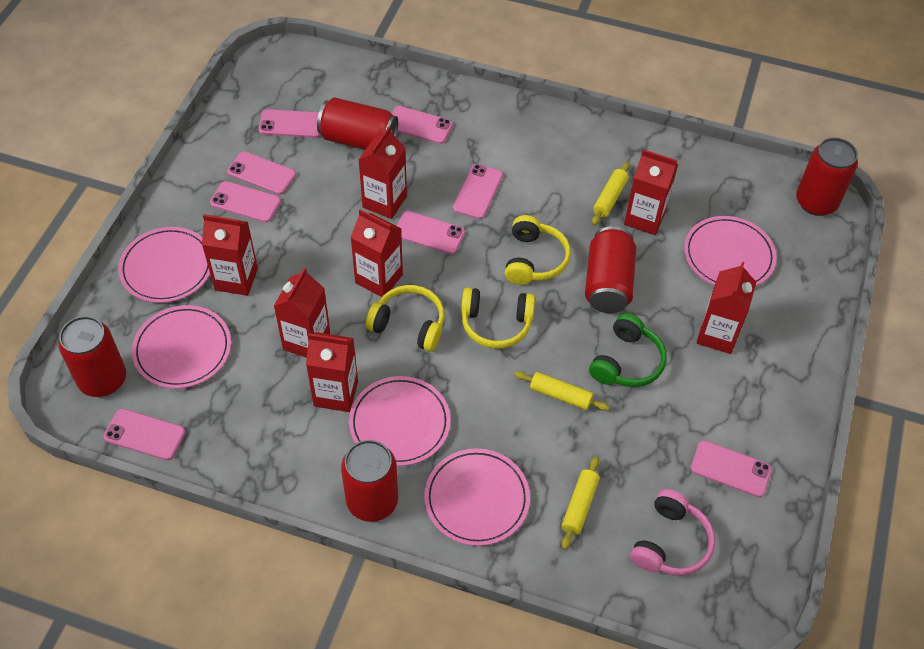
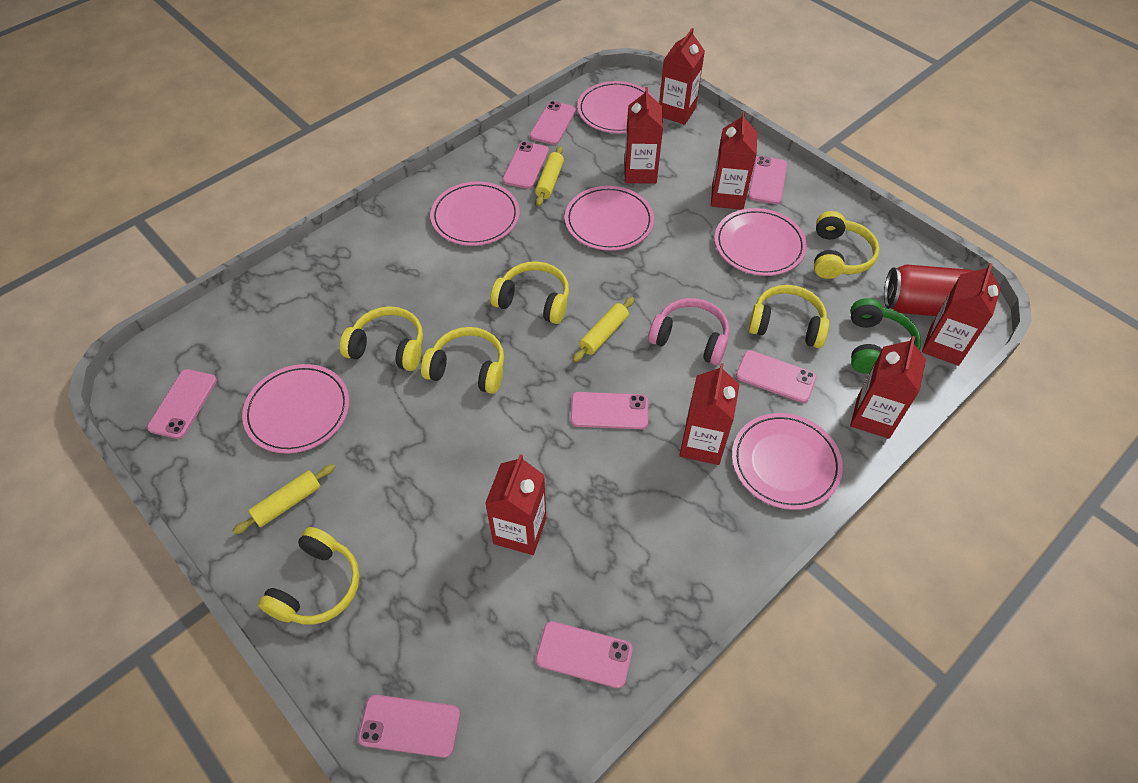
pink plate: 5 -> 6
red can: 5 -> 1
yellow headphones: 3 -> 6

